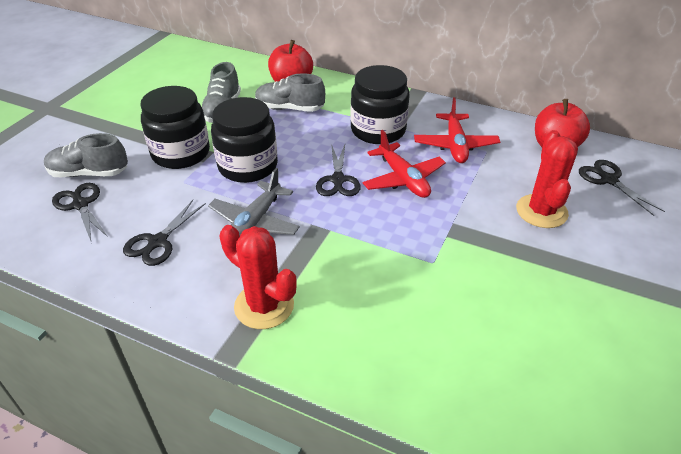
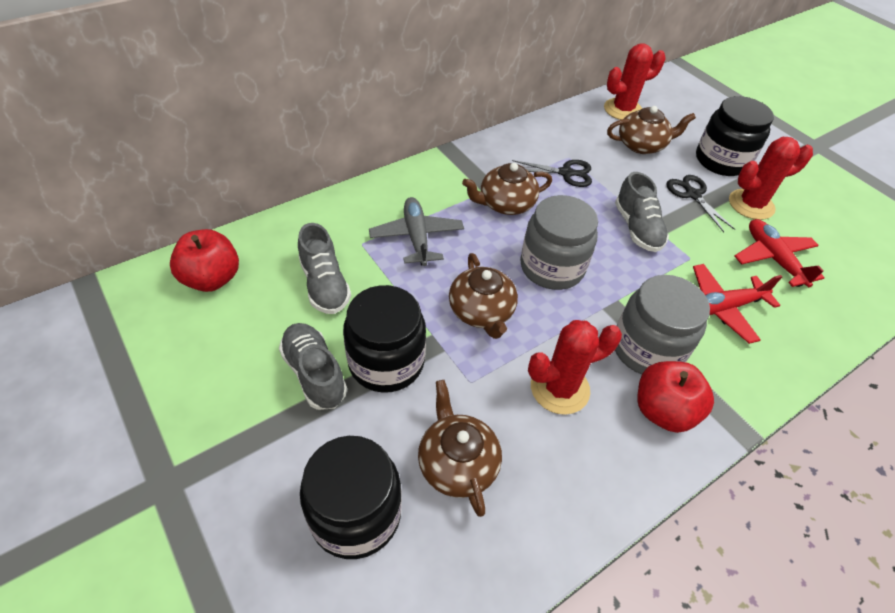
black scissors: 4 -> 2
brown teapot: 0 -> 4
grey jar: 0 -> 2
red cactus: 2 -> 3

